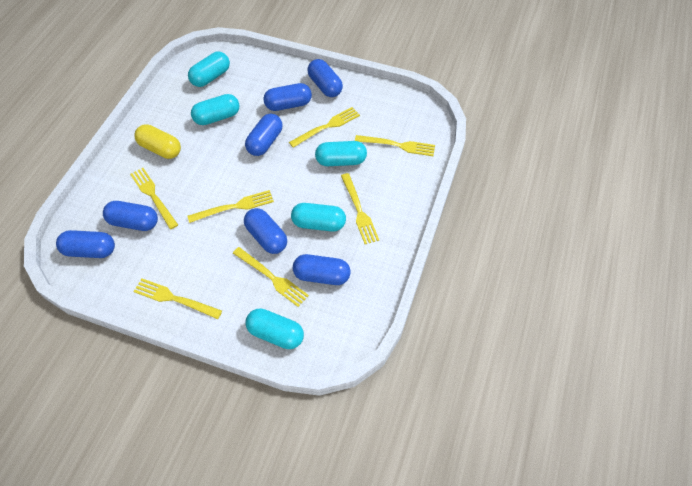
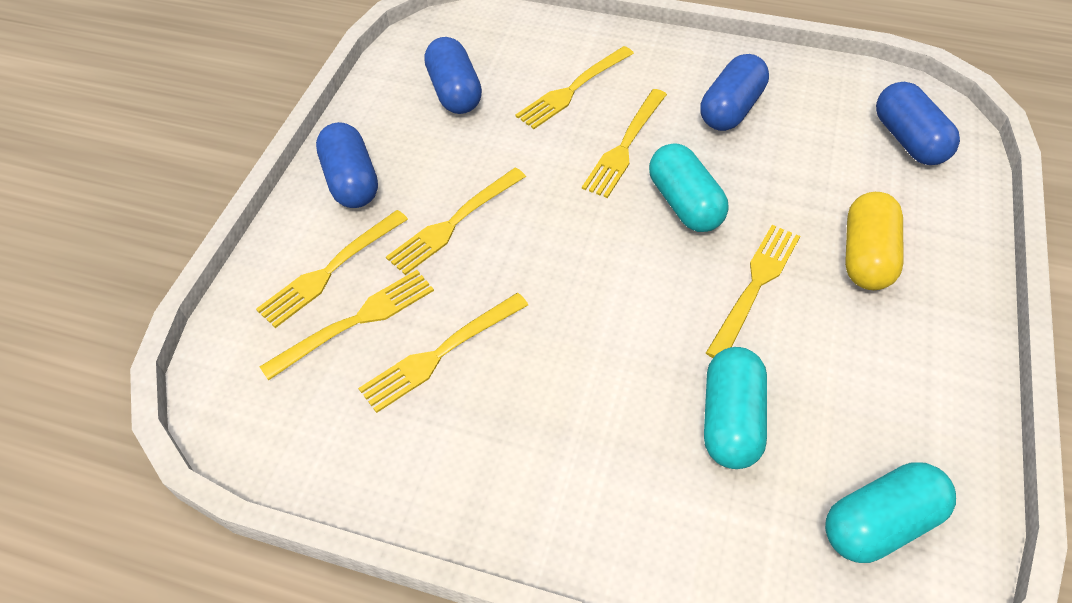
blue capsule: 7 -> 4
turquoise capsule: 5 -> 3

